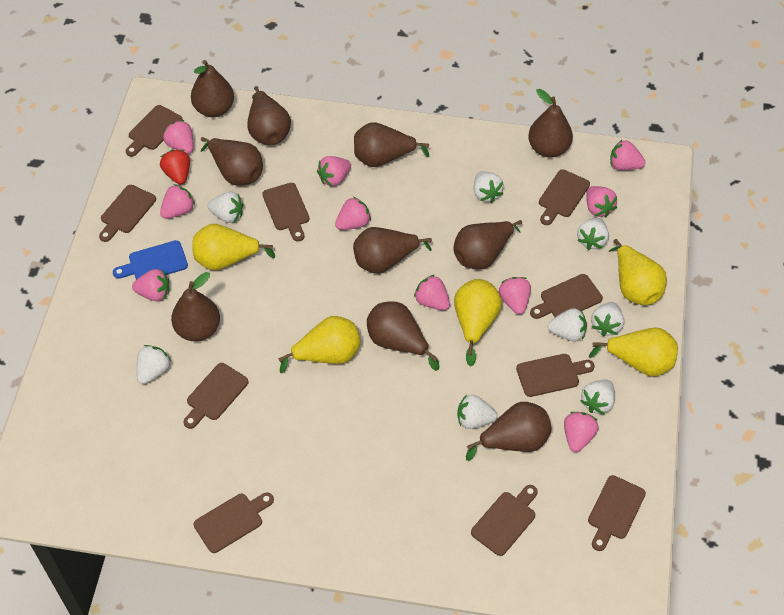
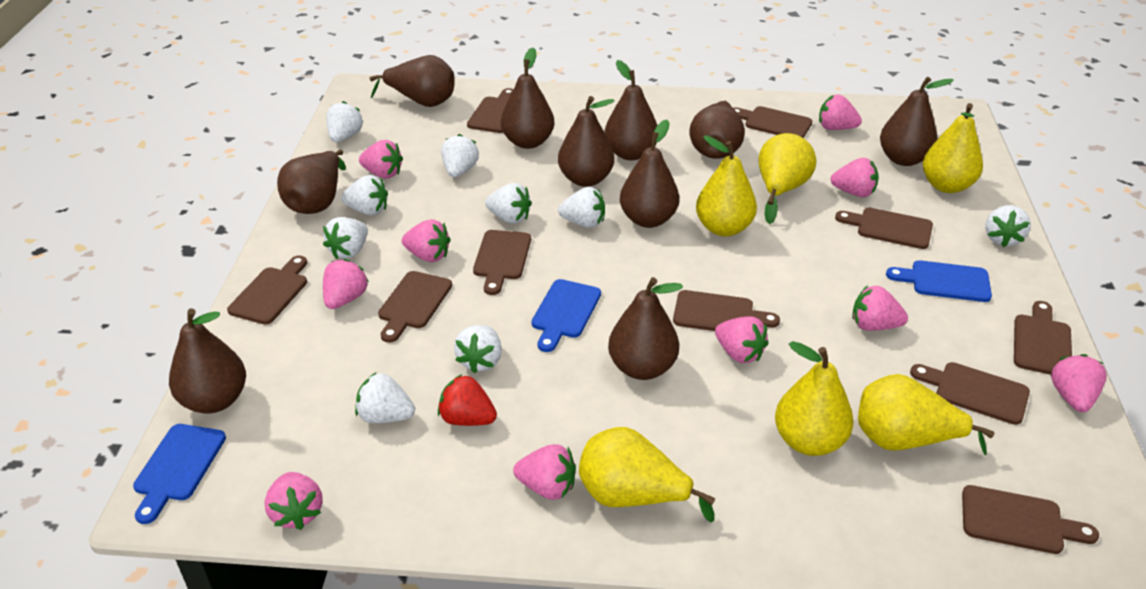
blue cutting board: 1 -> 3
white strawberry: 8 -> 9
yellow pear: 5 -> 6

